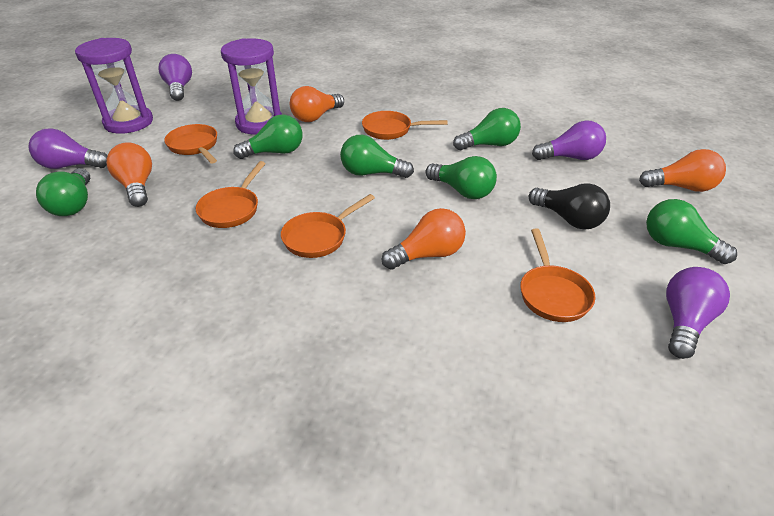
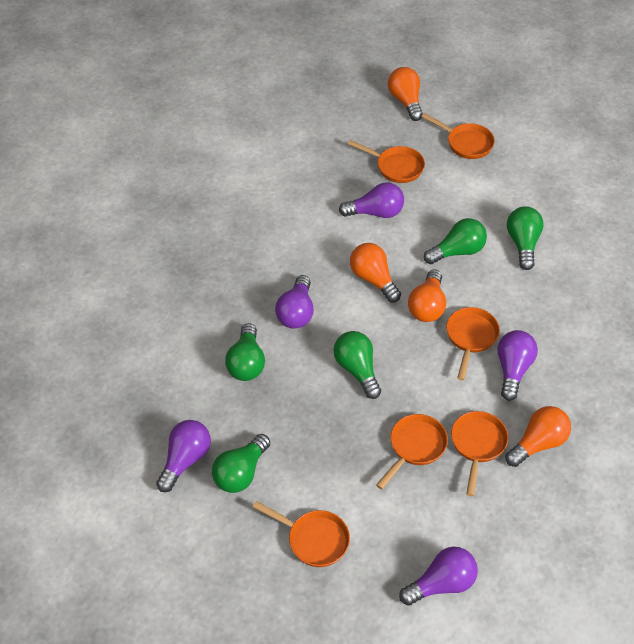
black light bulb: 1 -> 0
green light bulb: 6 -> 5
orange pan: 5 -> 6
purple hourglass: 2 -> 0
purple light bulb: 4 -> 5

